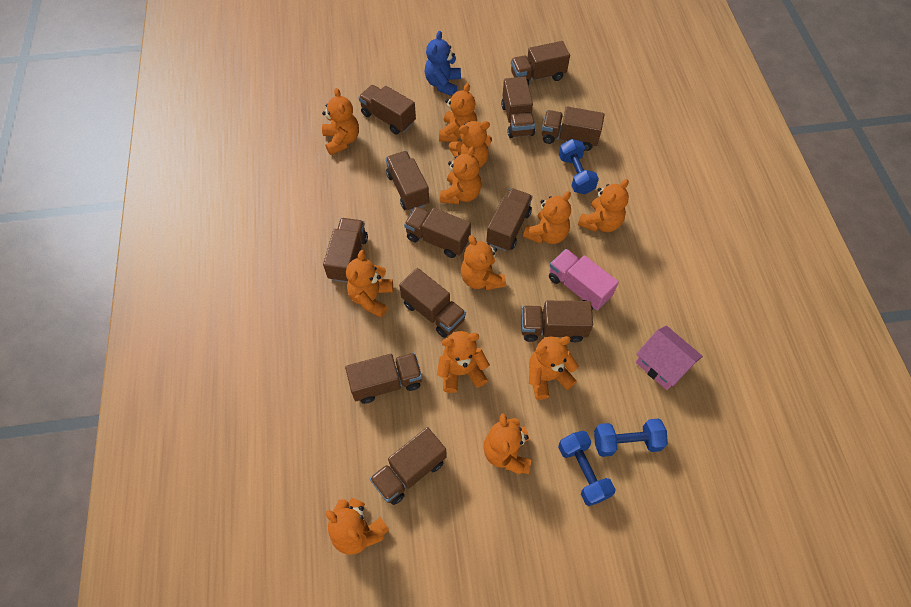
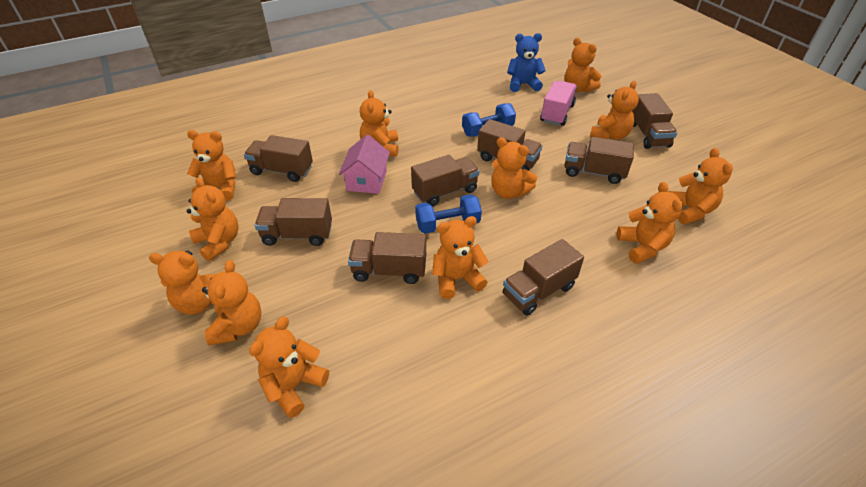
blue dumbbell: 3 -> 2
brown truck: 12 -> 8

